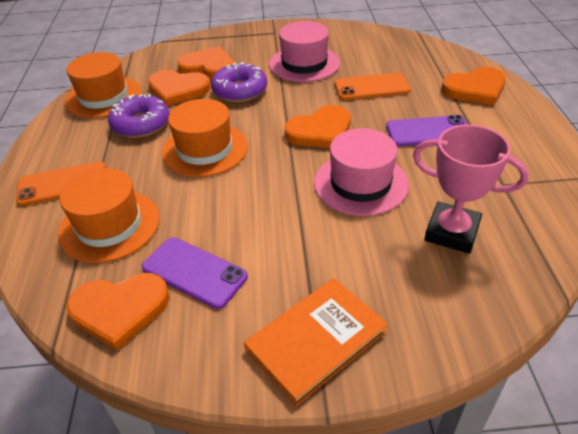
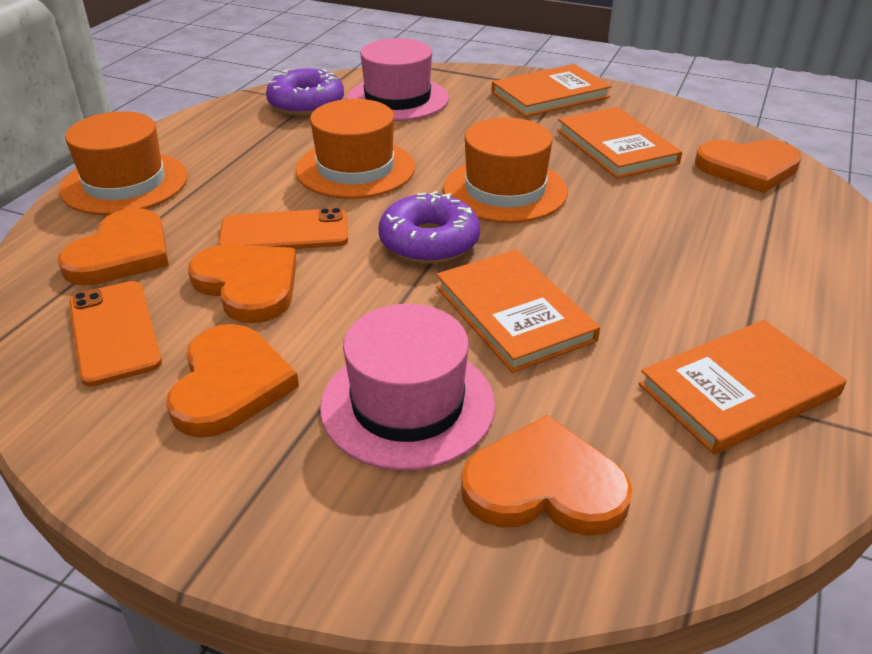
orange book: 1 -> 4
pink trophy: 1 -> 0
purple phone: 2 -> 0

